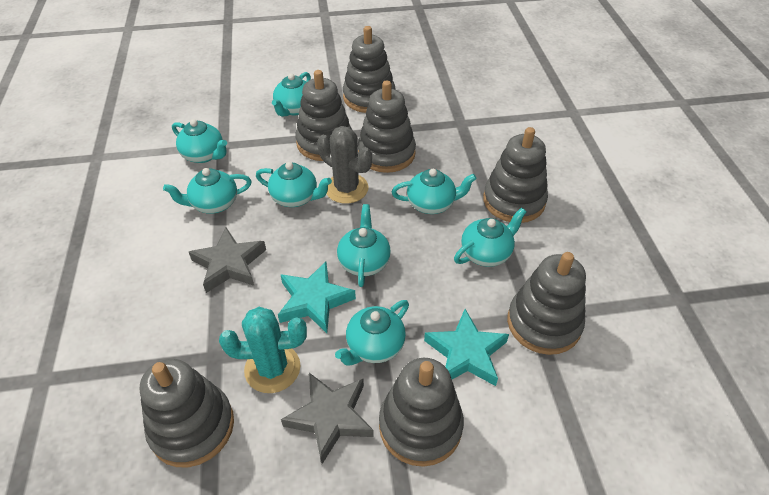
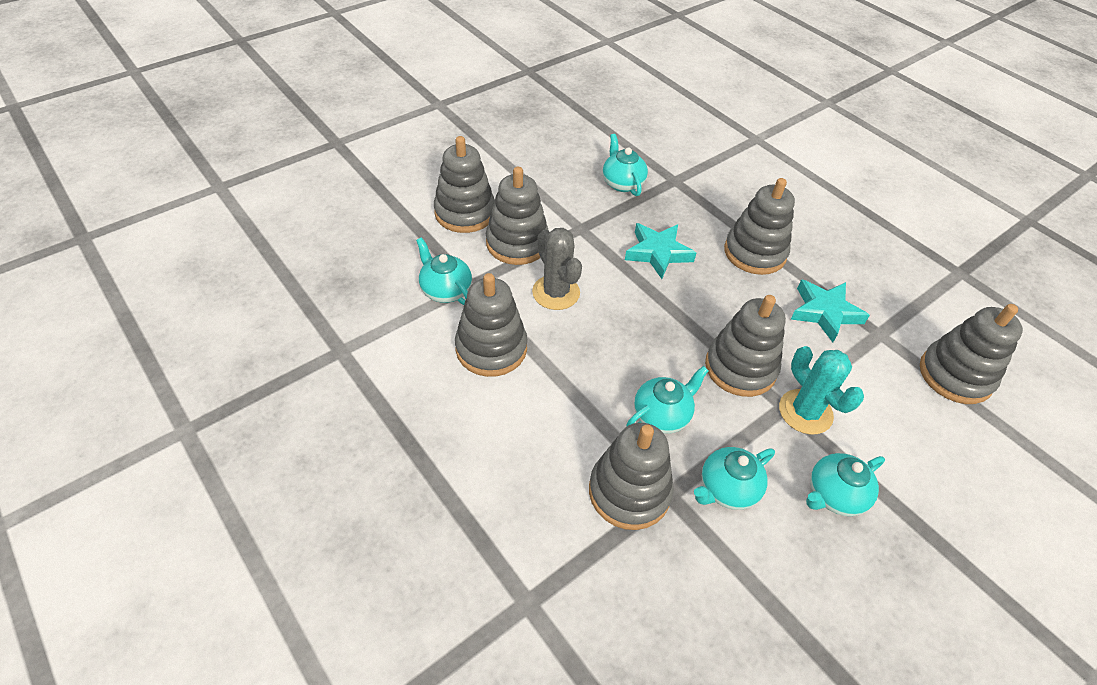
grey star: 2 -> 0
turquoise teapot: 8 -> 5

